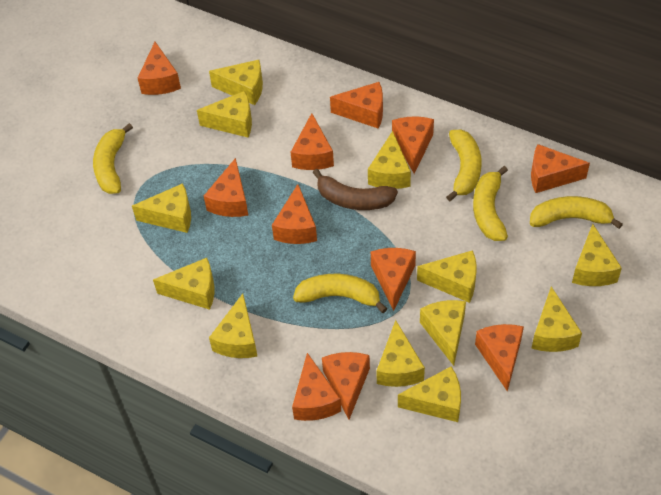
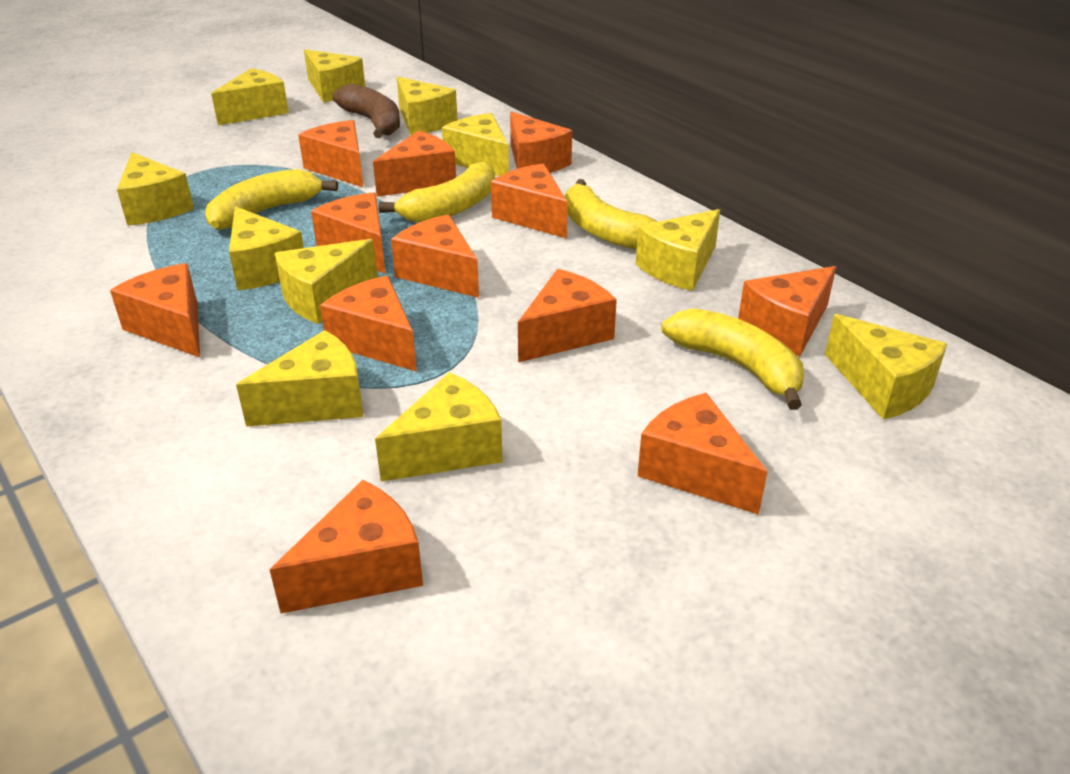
orange cheese: 11 -> 12
yellow banana: 5 -> 4
yellow cheese: 12 -> 11

